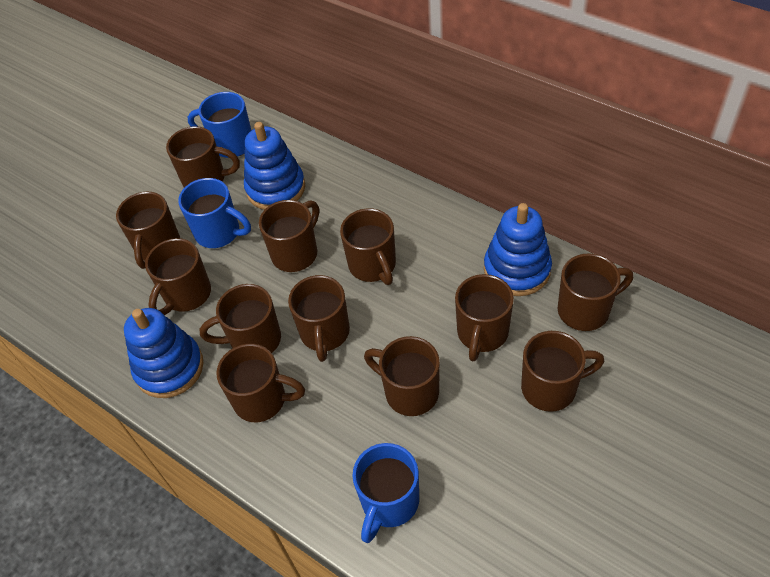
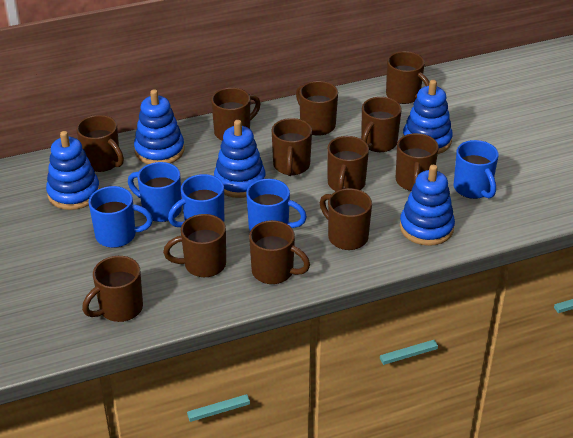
blue mug: 3 -> 5
blue stacking toy: 3 -> 5

